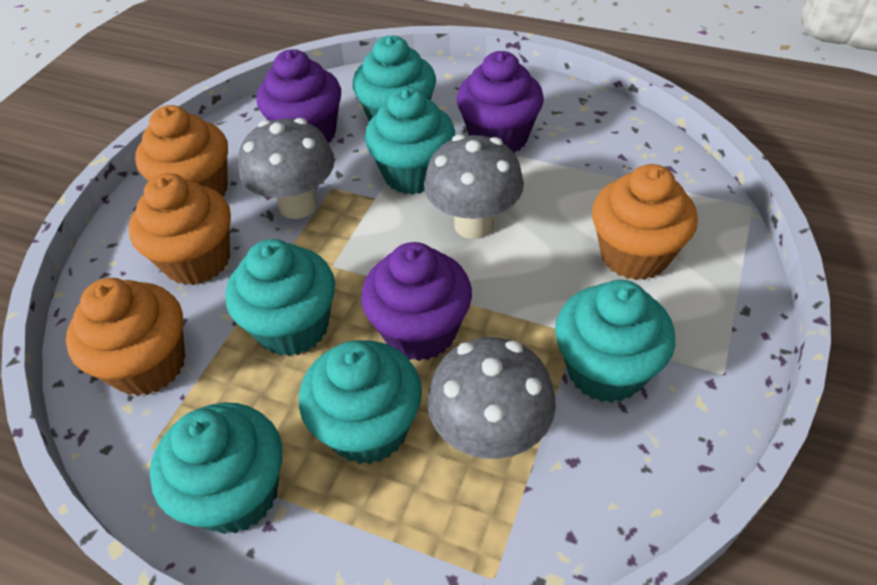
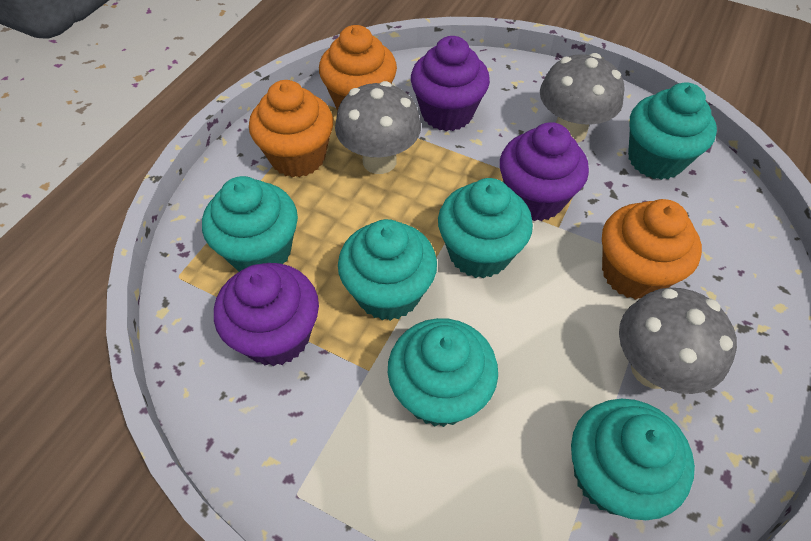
orange cupcake: 4 -> 3

